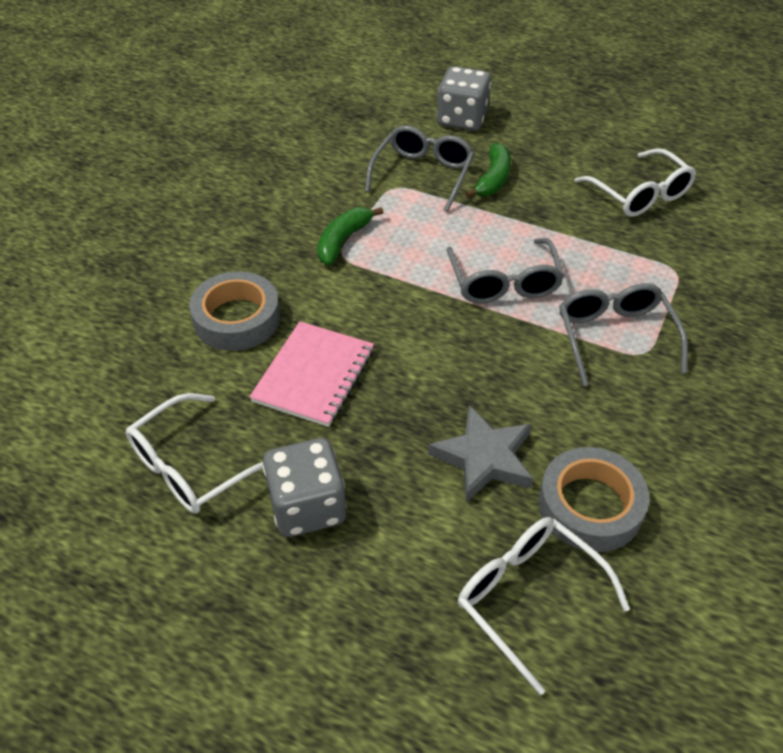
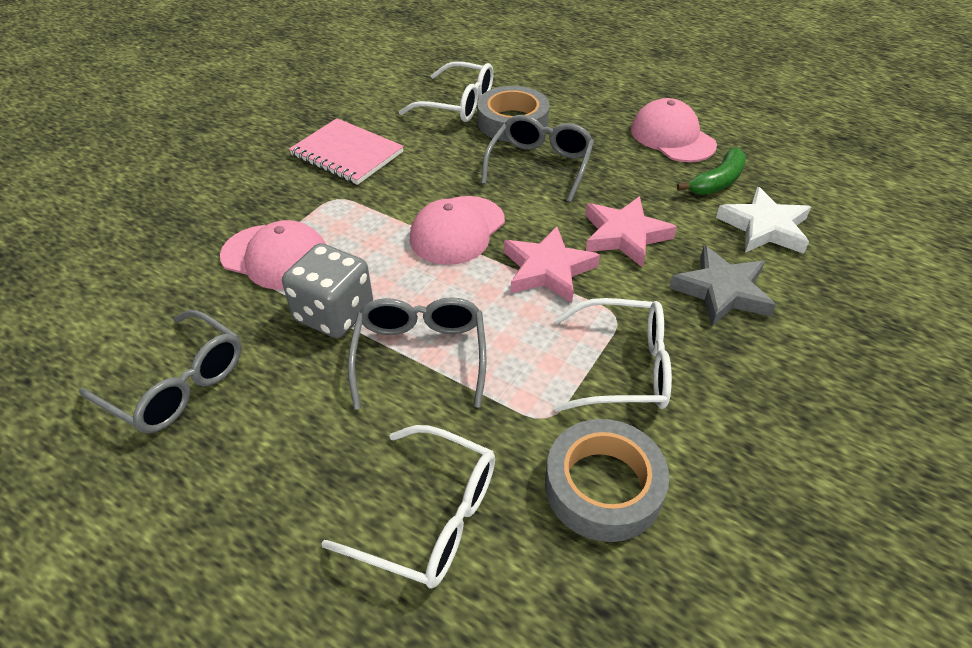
green banana: 2 -> 1
grey dice: 2 -> 1
pink cap: 0 -> 3
pink star: 0 -> 2
white star: 0 -> 1

